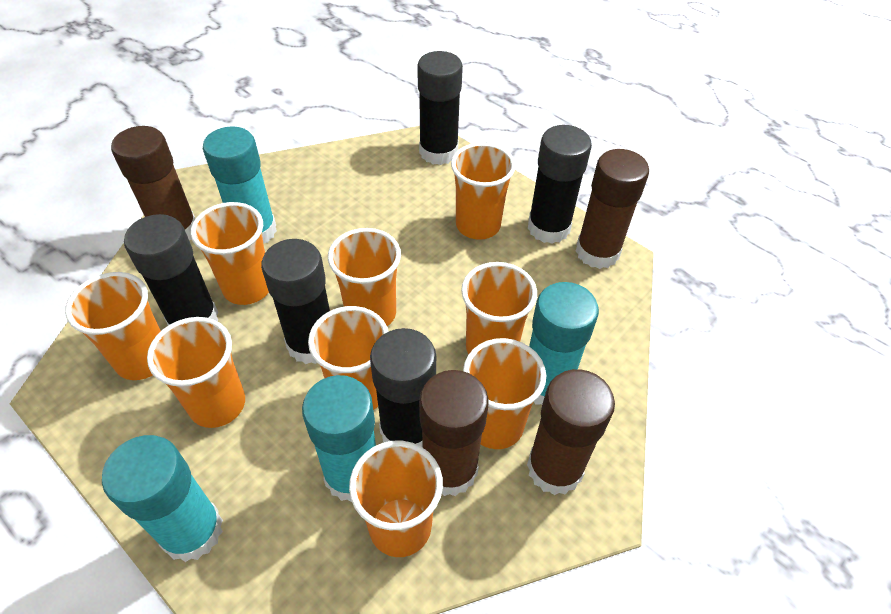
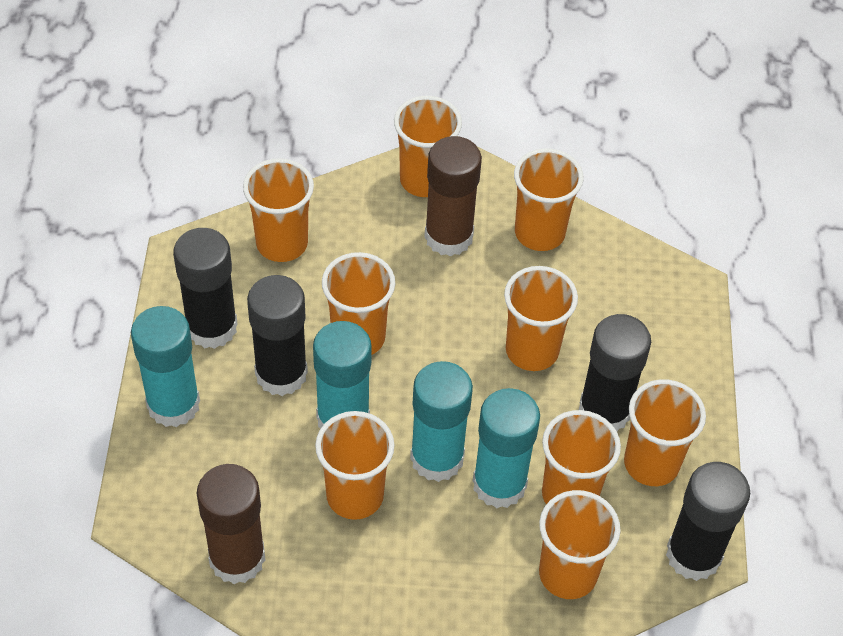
black glue stick: 5 -> 4
brown glue stick: 4 -> 2

